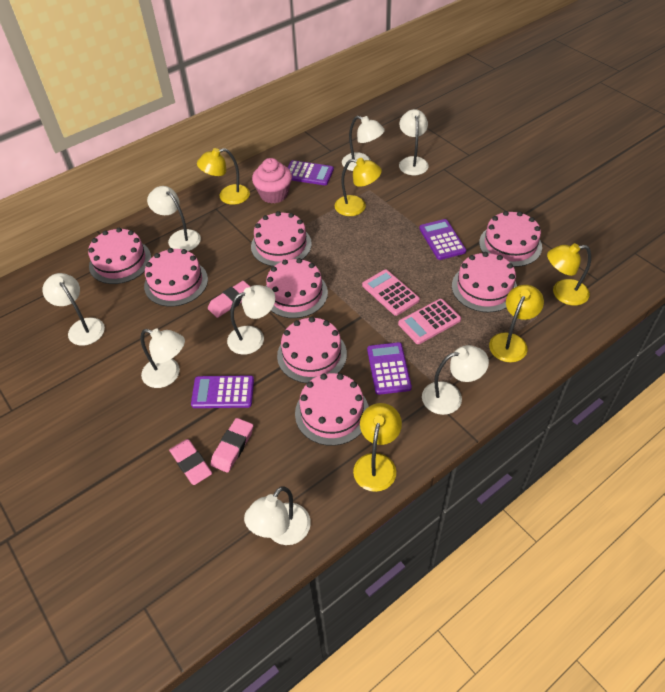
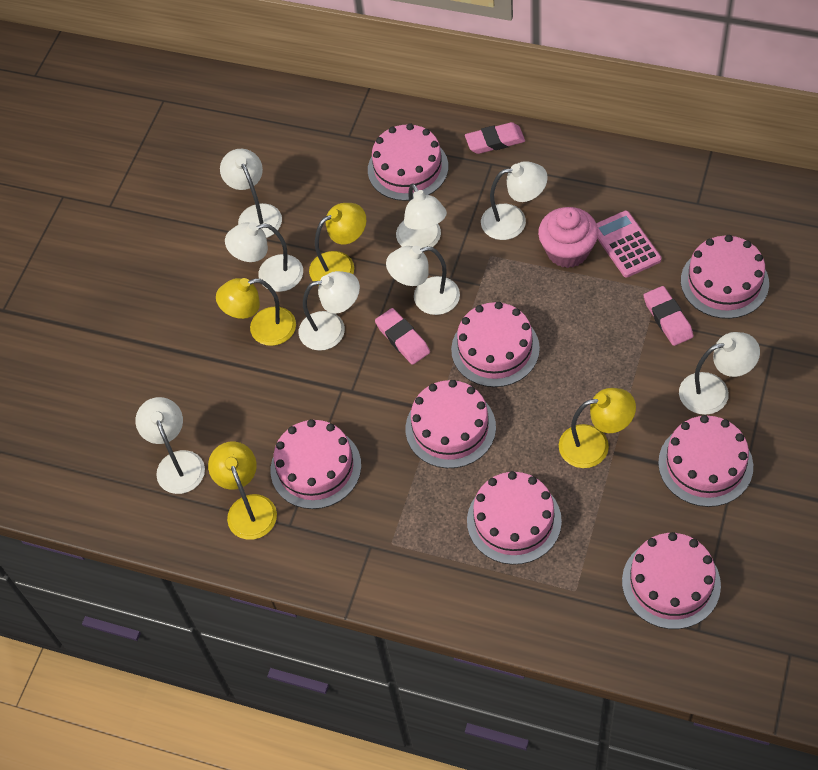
pink calculator: 2 -> 1
purple calculator: 4 -> 0
yellow lamp: 5 -> 4

